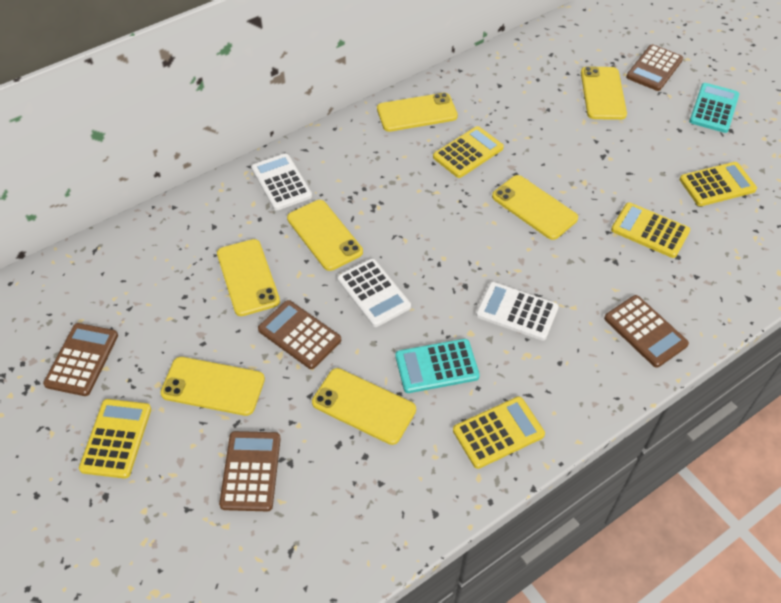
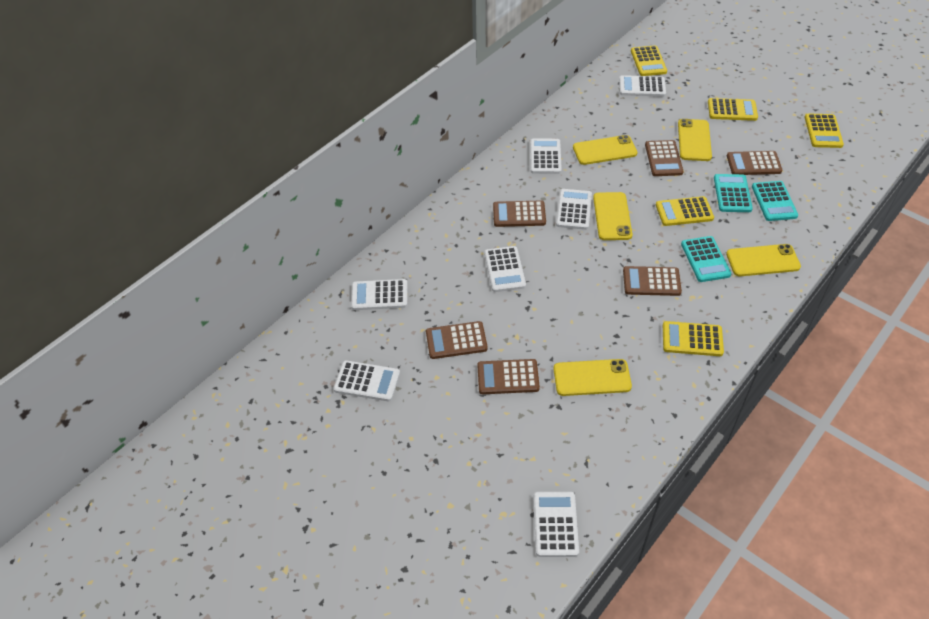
brown calculator: 5 -> 6
turquoise calculator: 2 -> 3
white calculator: 3 -> 7
yellow phone: 7 -> 5

